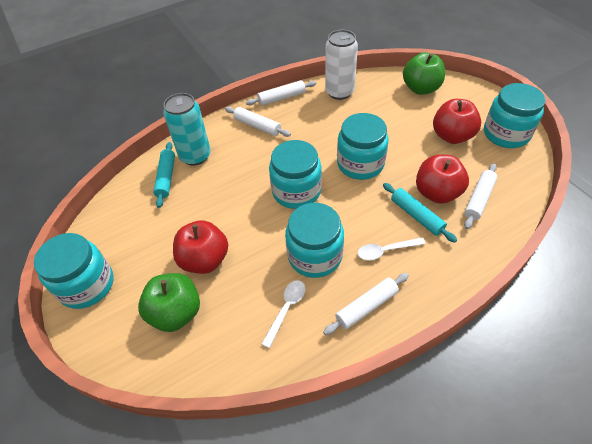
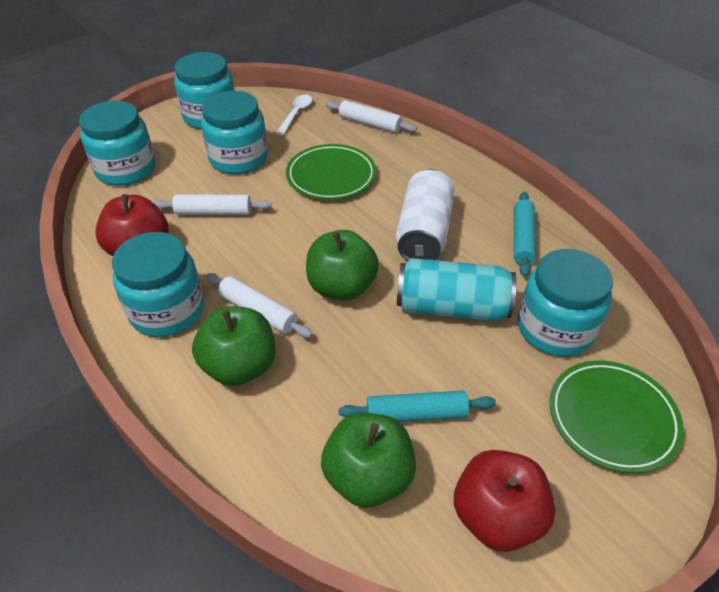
green apple: 2 -> 3
green plate: 0 -> 2
red apple: 3 -> 2
white rolling pin: 4 -> 3
white spoon: 2 -> 1

